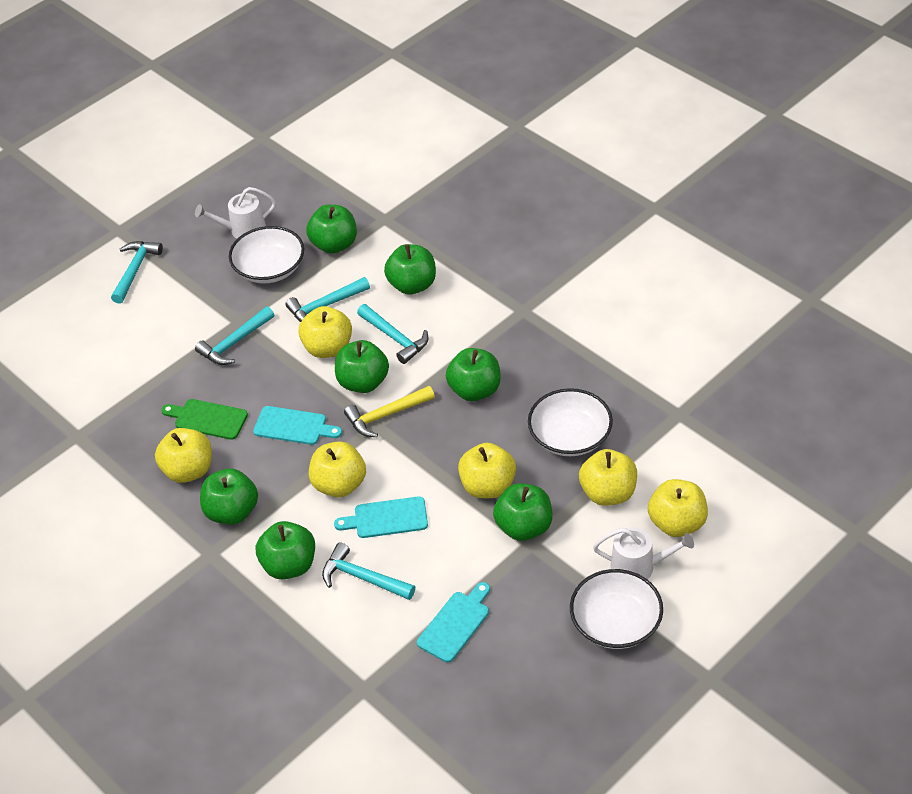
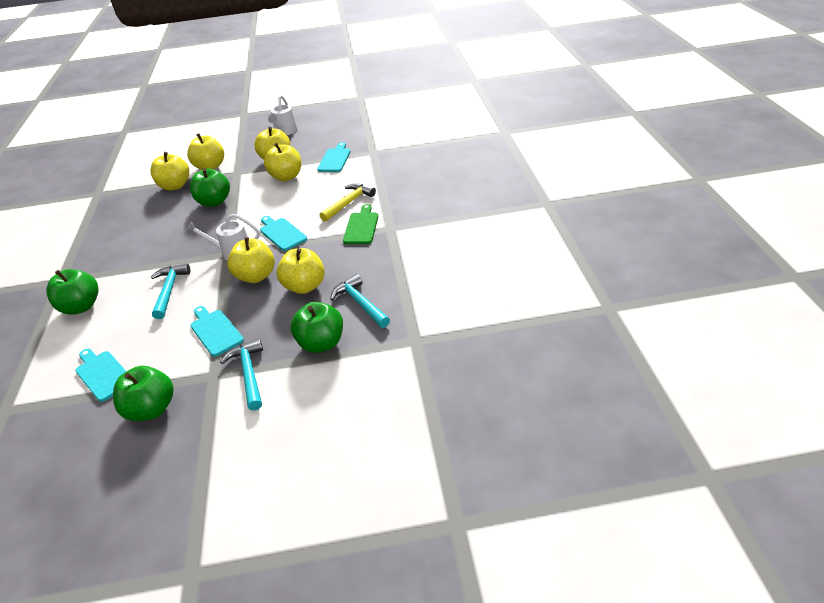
green apple: 7 -> 4
turquoise cutting board: 3 -> 4
turquoise hammer: 5 -> 3
white bowl: 3 -> 0

